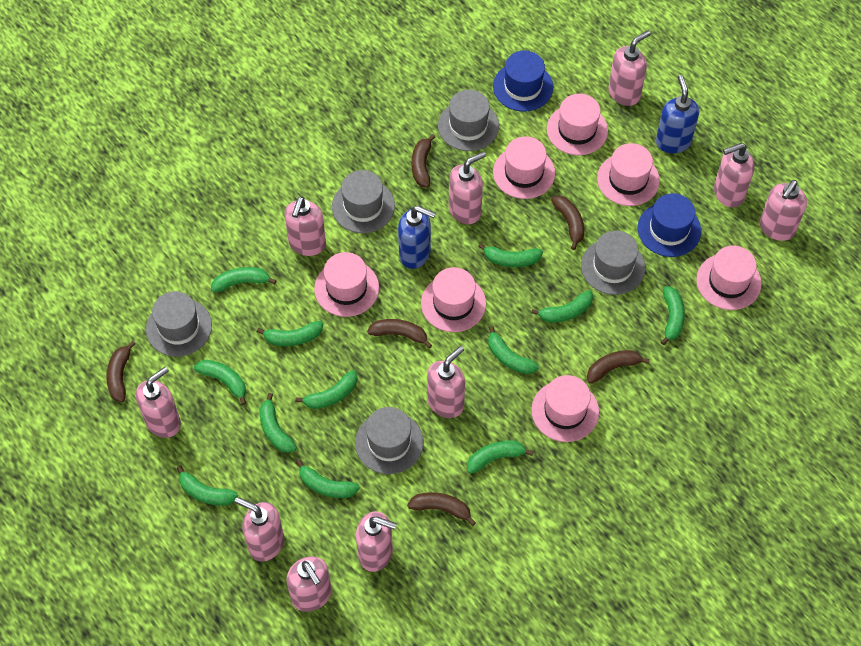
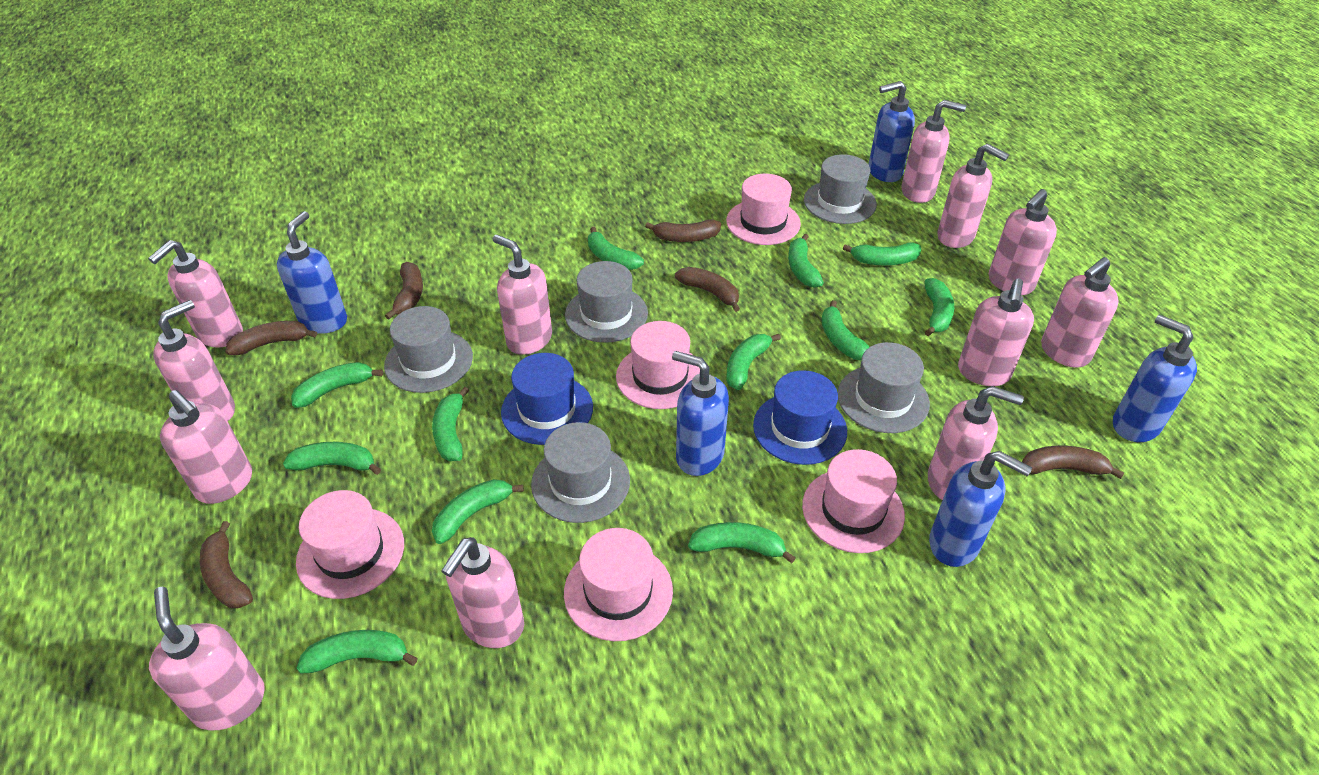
blue soap dispenser: 2 -> 5
pink hat: 7 -> 5
pink soap dispenser: 10 -> 12

